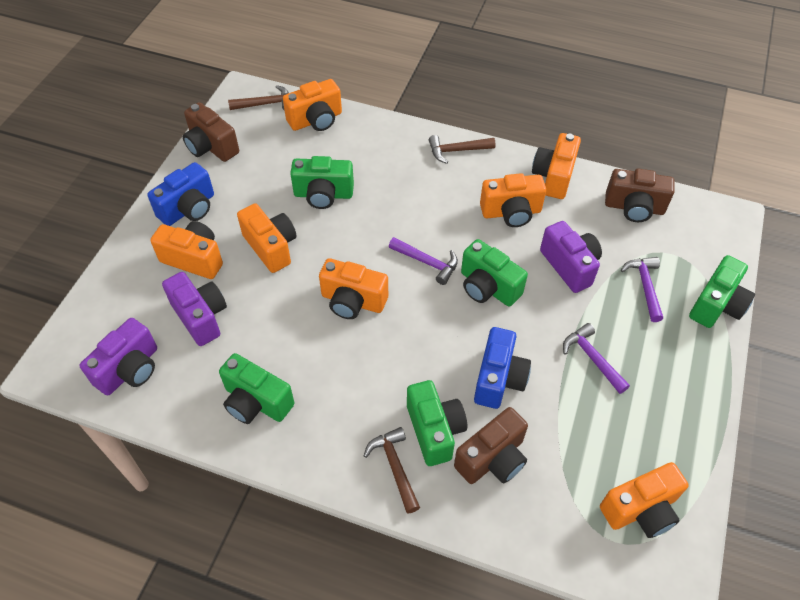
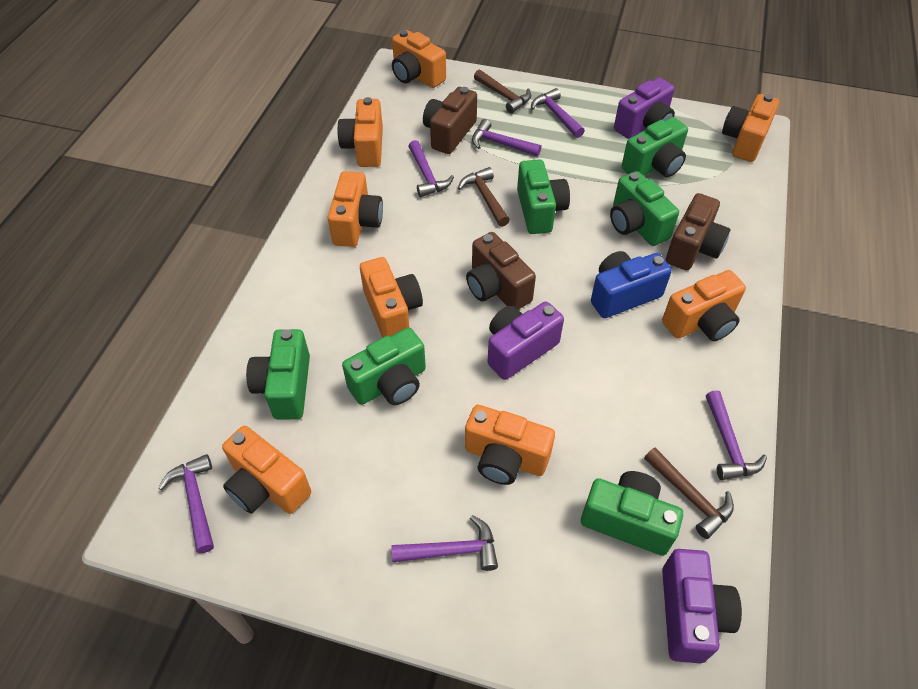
blue camera: 2 -> 1
green camera: 5 -> 6
orange camera: 7 -> 8
purple hammer: 3 -> 6

